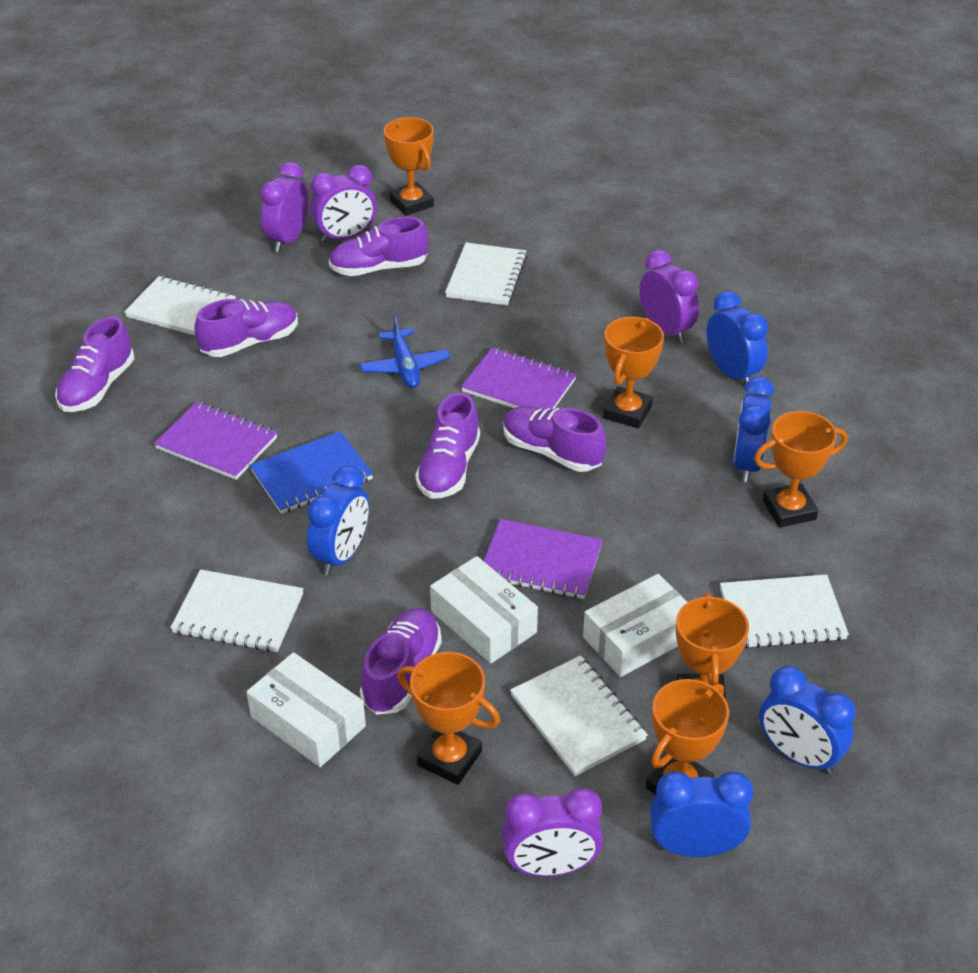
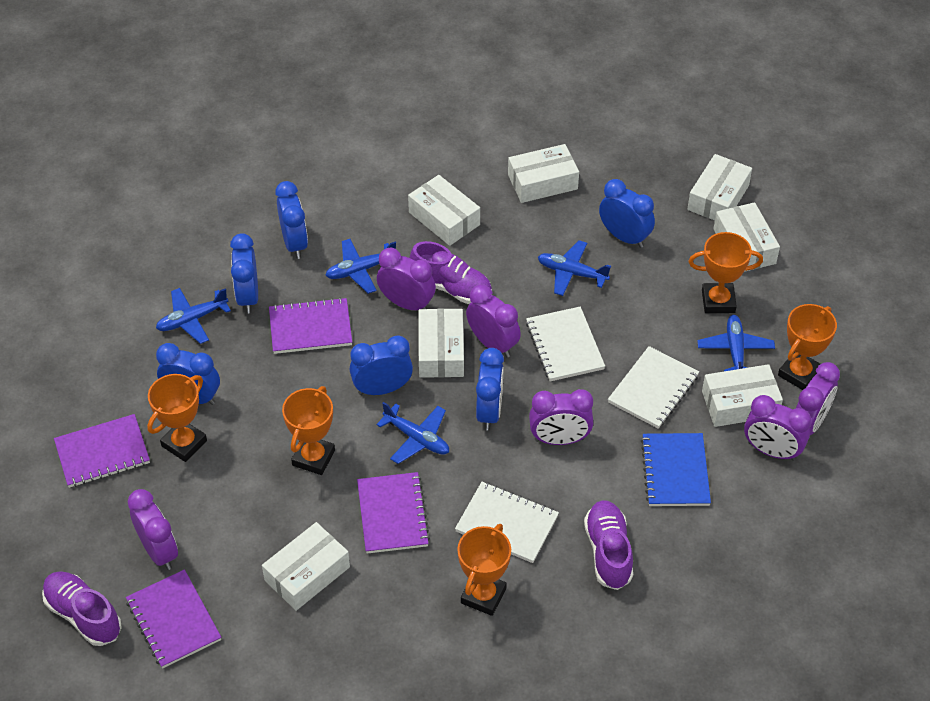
blue clock: 5 -> 6
blue plane: 1 -> 5
orange trophy: 6 -> 5
purple clock: 4 -> 6
purple notebook: 3 -> 4
purple shoe: 6 -> 3
white box: 3 -> 7
white notebook: 5 -> 3

